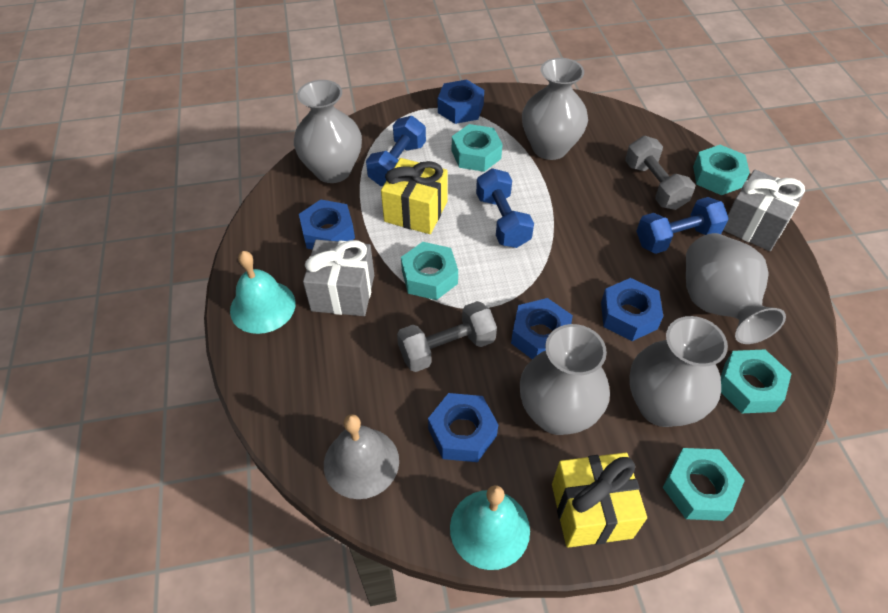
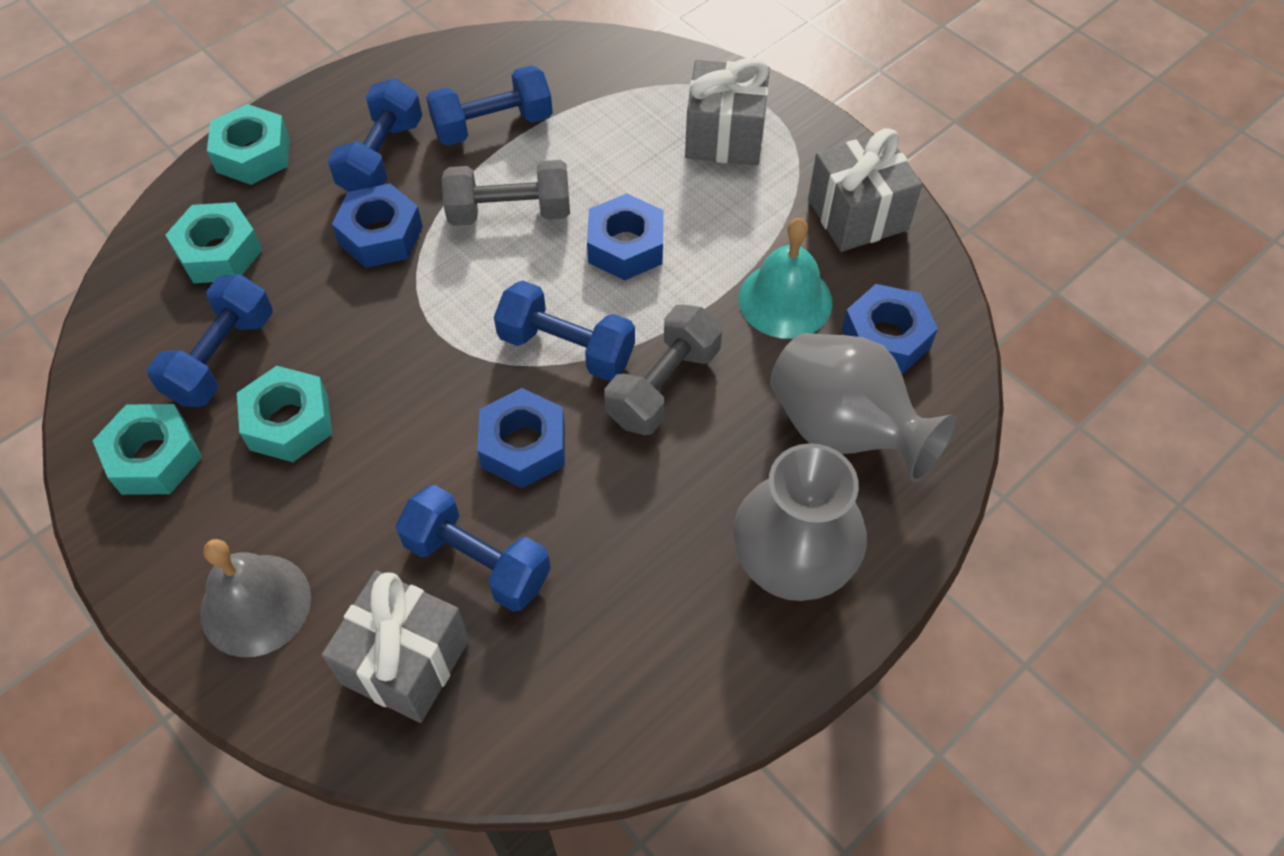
blue dumbbell: 3 -> 5
blue nut: 5 -> 4
grey gift: 2 -> 3
grey vase: 5 -> 2
turquoise bell: 2 -> 1
turquoise nut: 5 -> 4
yellow gift: 2 -> 0

